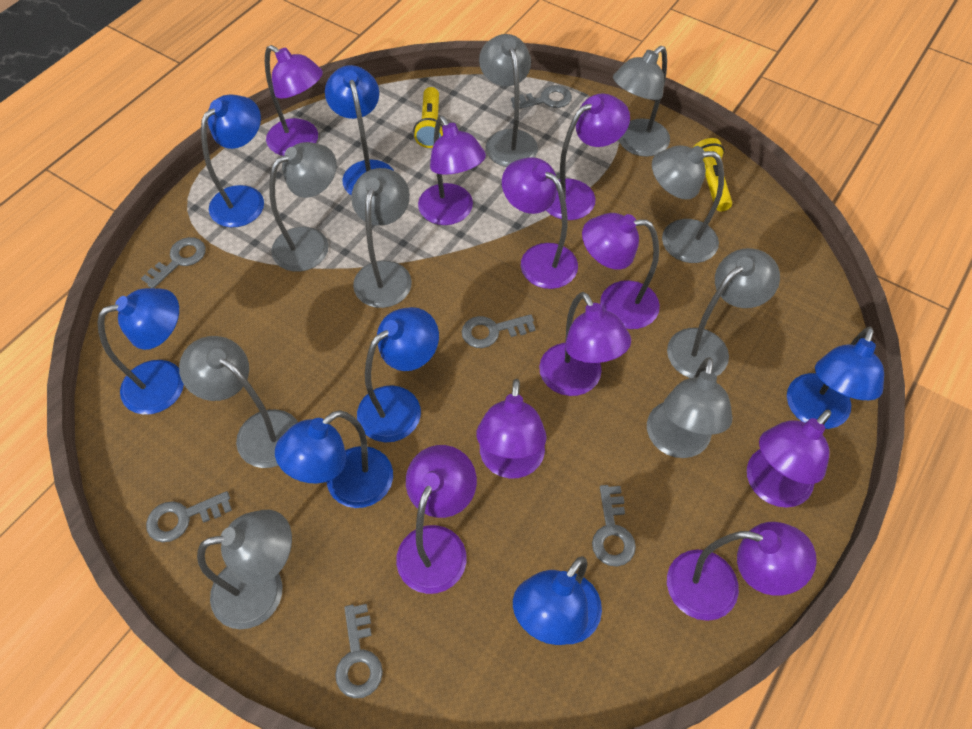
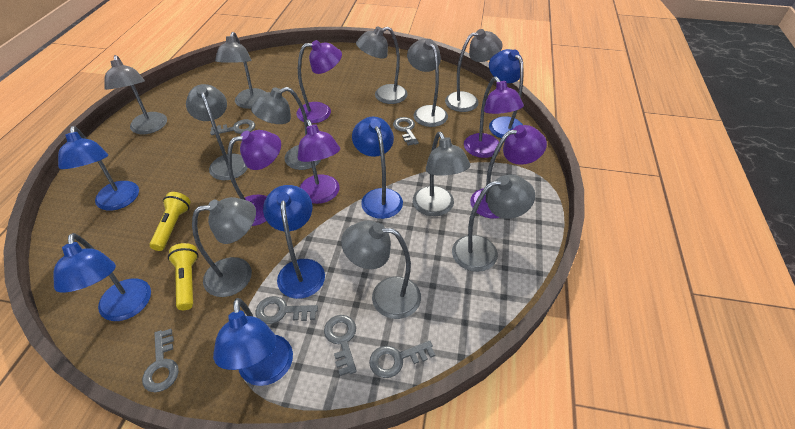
blue lamp: 7 -> 6
grey lamp: 9 -> 11
purple lamp: 10 -> 5

